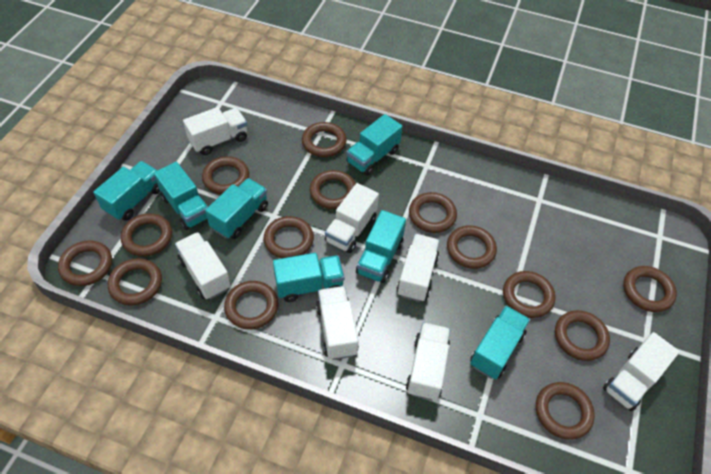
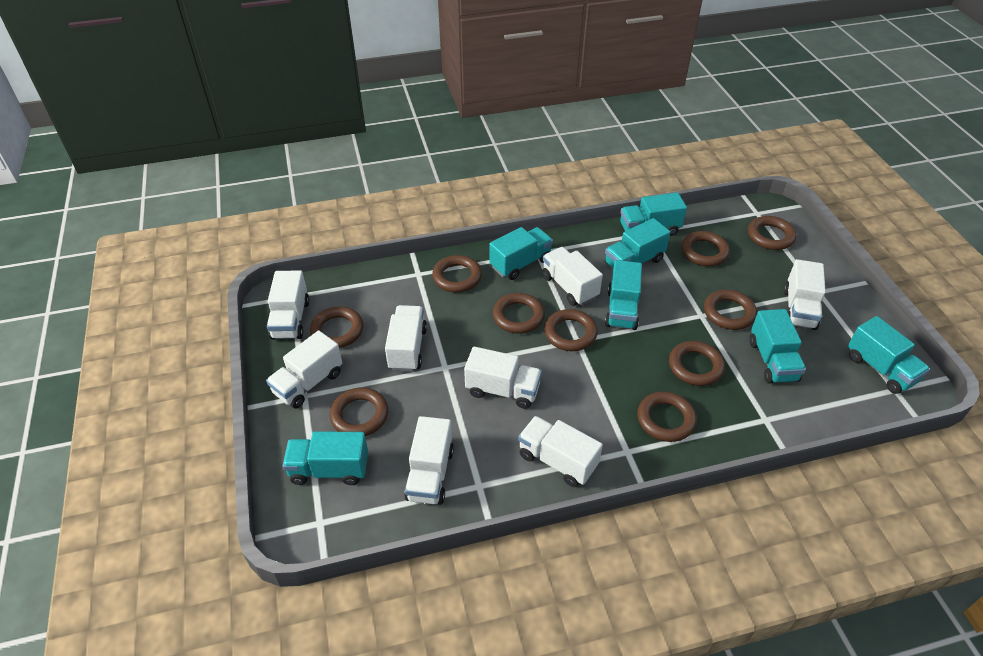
brown ring: 14 -> 10
white truck: 7 -> 8

